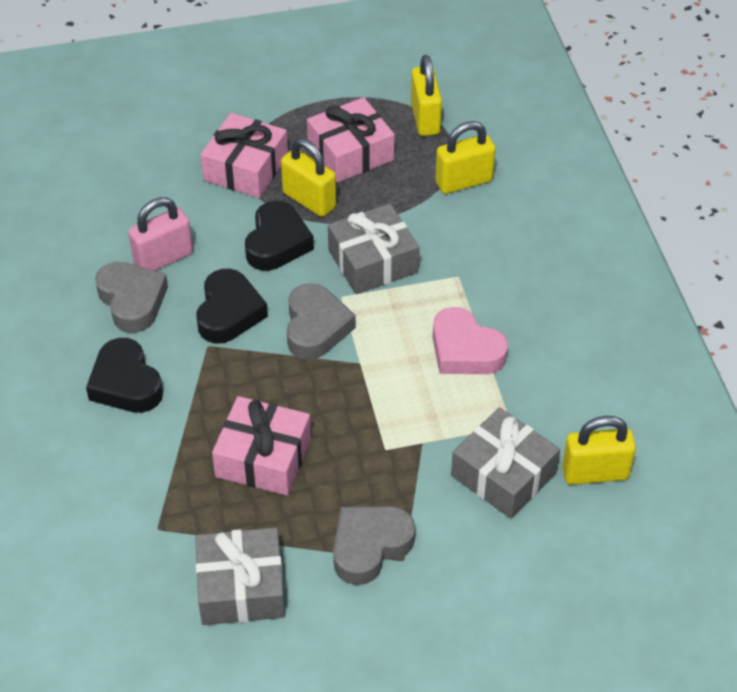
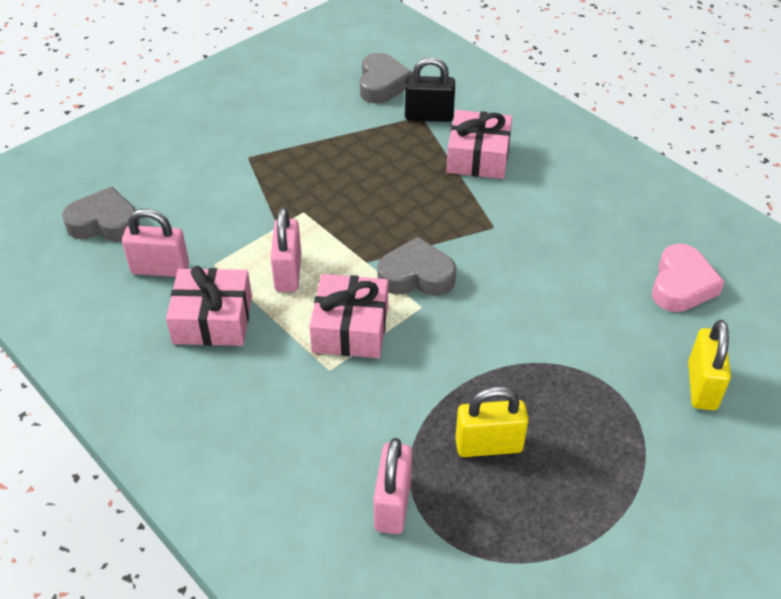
black heart: 3 -> 0
black padlock: 0 -> 1
grey gift: 3 -> 0
pink padlock: 1 -> 3
yellow padlock: 4 -> 2

